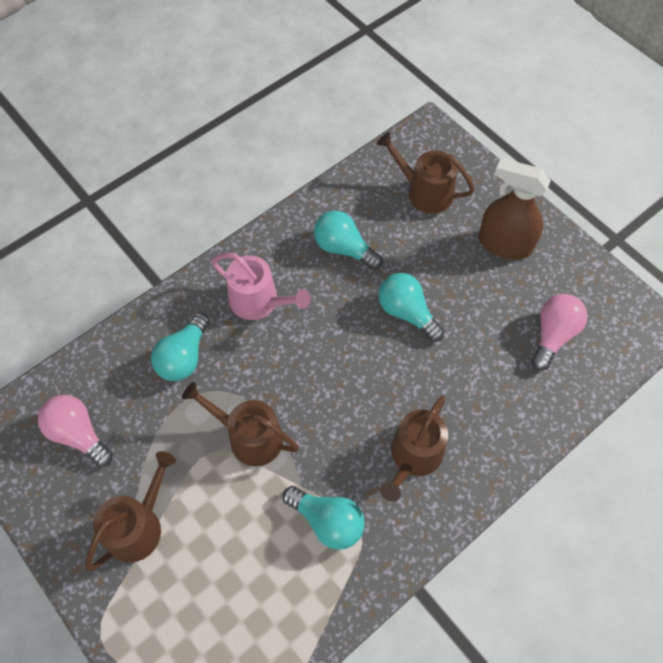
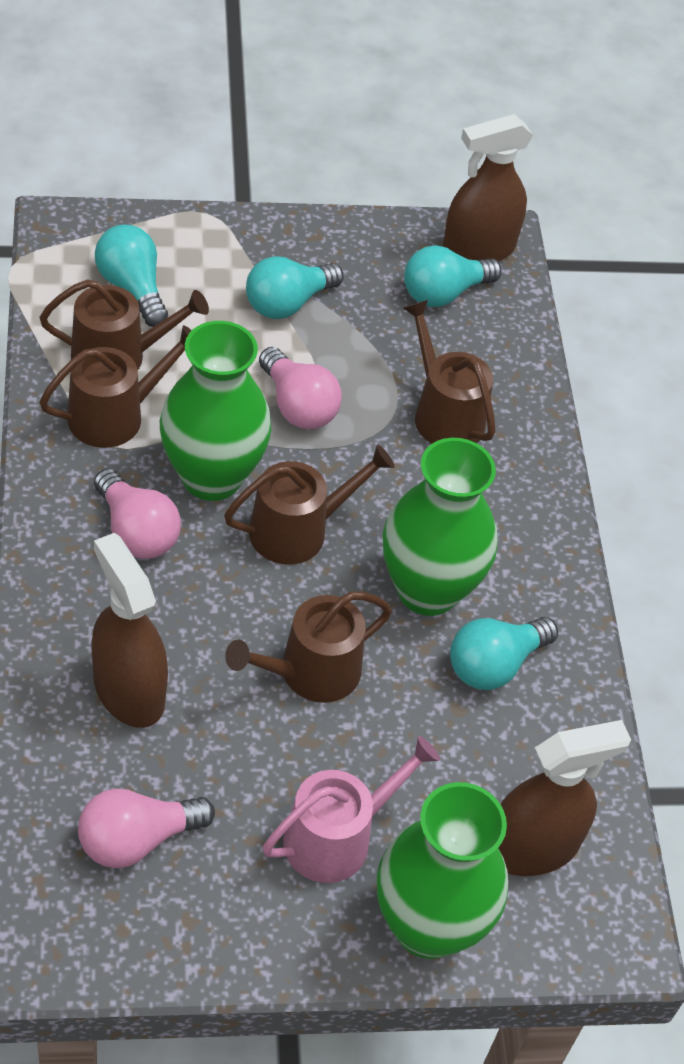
brown spray bottle: 1 -> 3
brown watering can: 4 -> 5
green vase: 0 -> 3
pink light bulb: 2 -> 3

